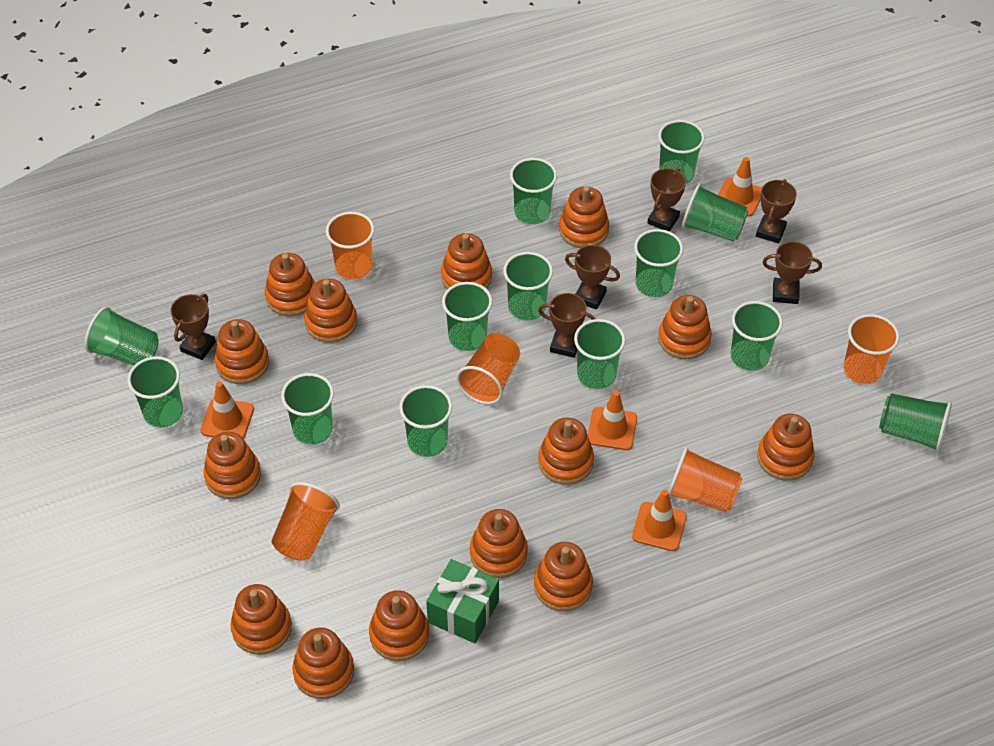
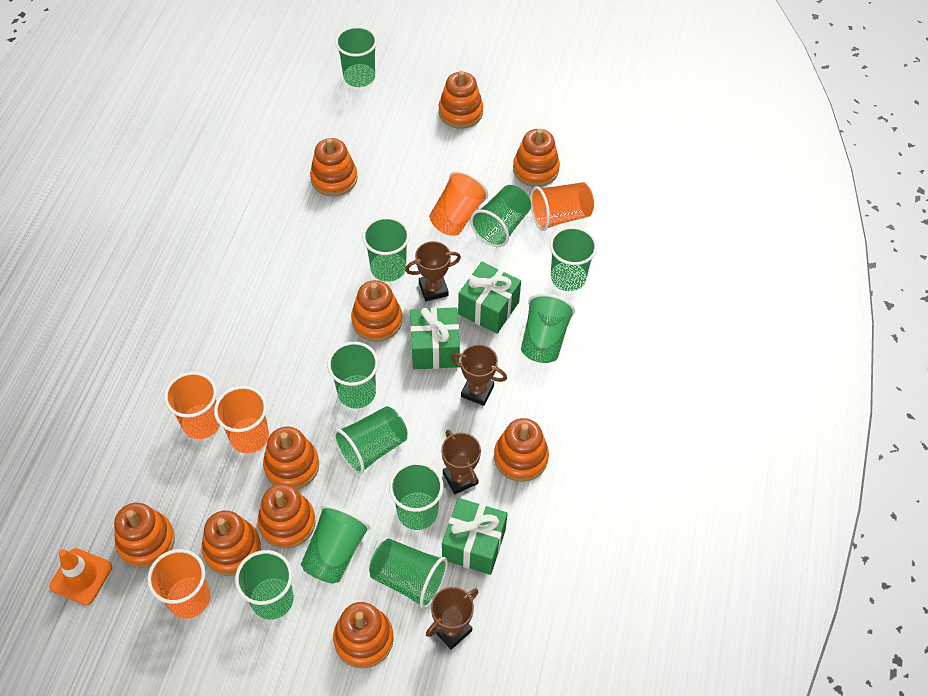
brown trophy: 6 -> 4
green cup: 13 -> 11
green gift: 1 -> 3
orange stacking toy: 14 -> 10
orange traffic cone: 4 -> 1

